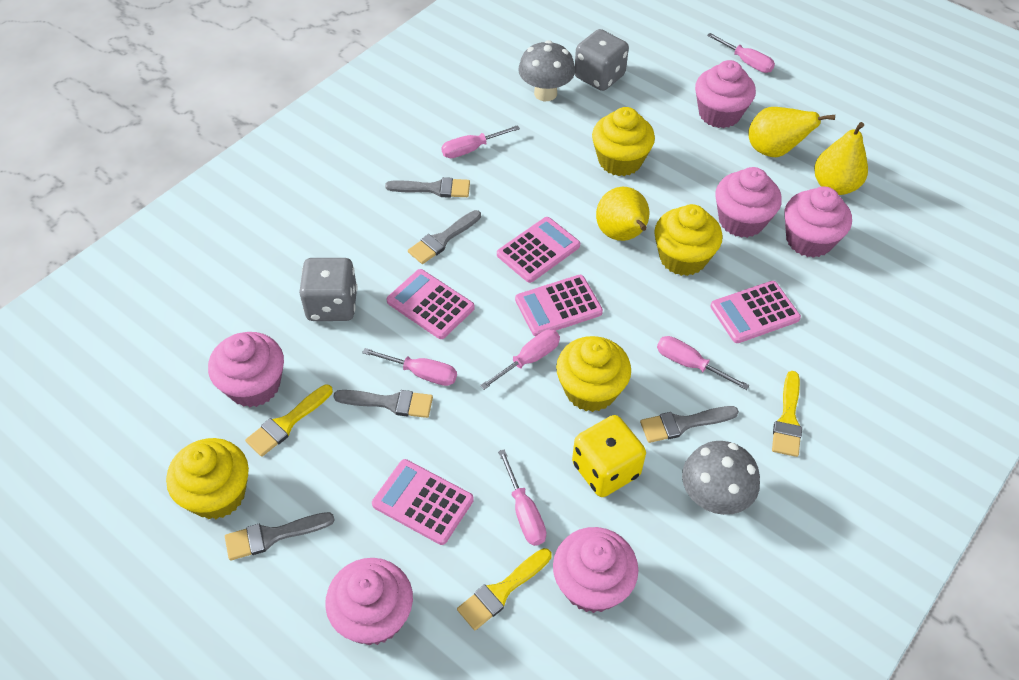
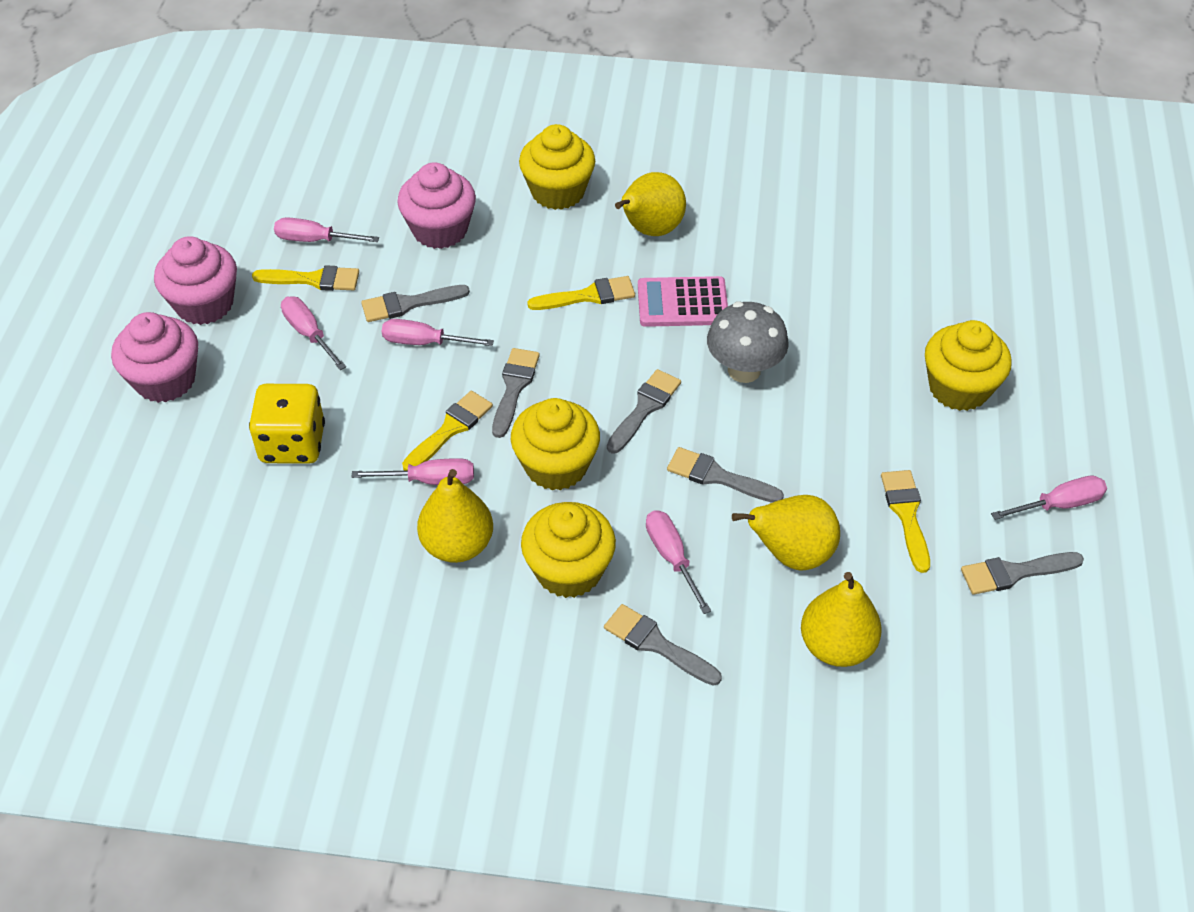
grey brush: 5 -> 6
grey dice: 2 -> 0
grey mushroom: 2 -> 1
pink calculator: 5 -> 1
pink cupcake: 6 -> 3
yellow brush: 3 -> 4
yellow pear: 3 -> 4

